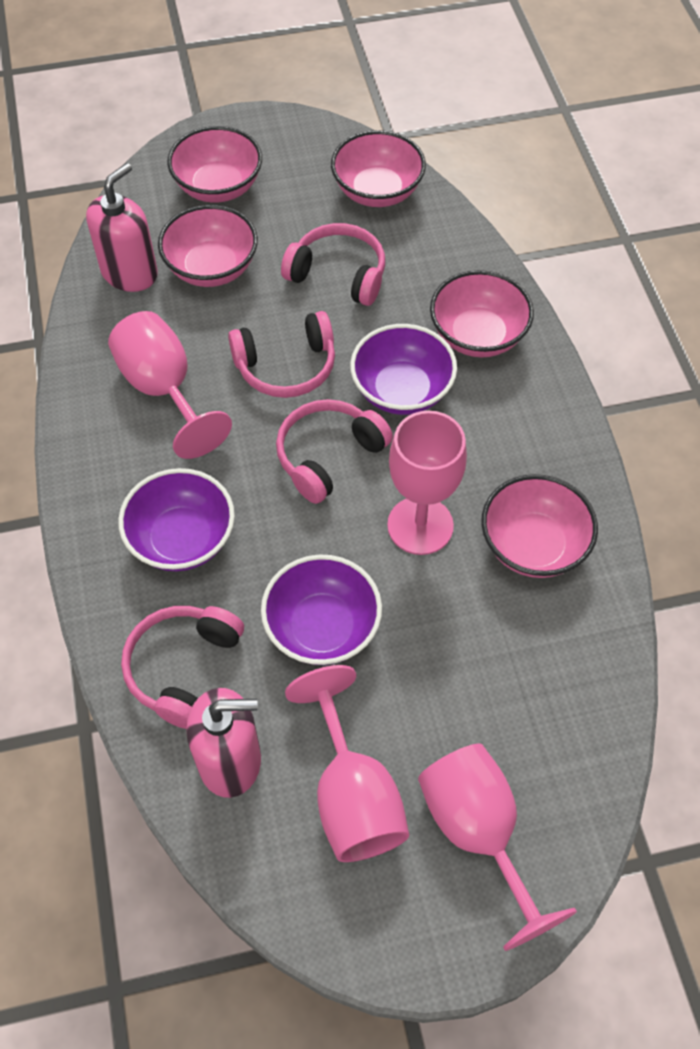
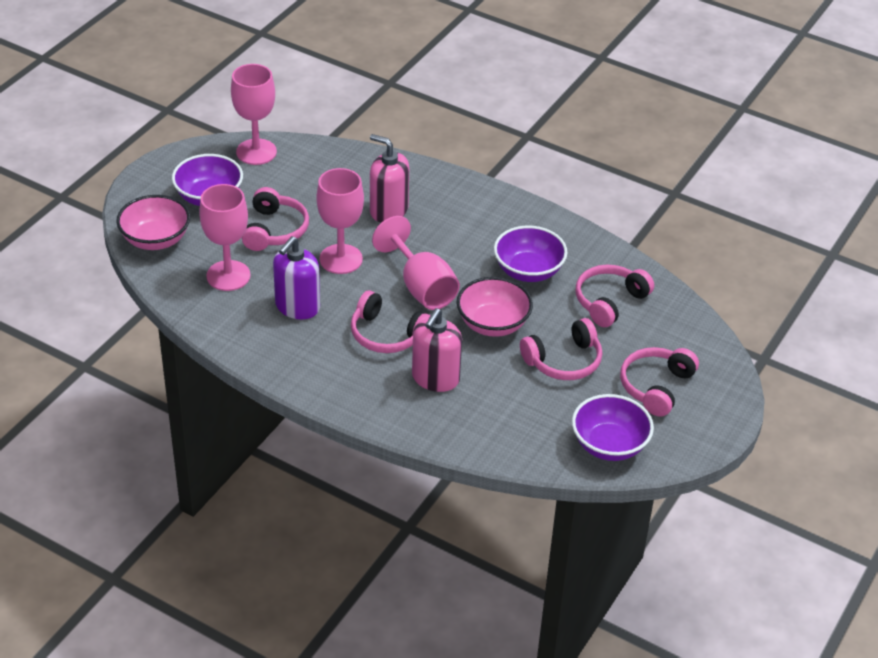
pink bowl: 5 -> 2
pink headphones: 4 -> 5
purple soap dispenser: 0 -> 1

